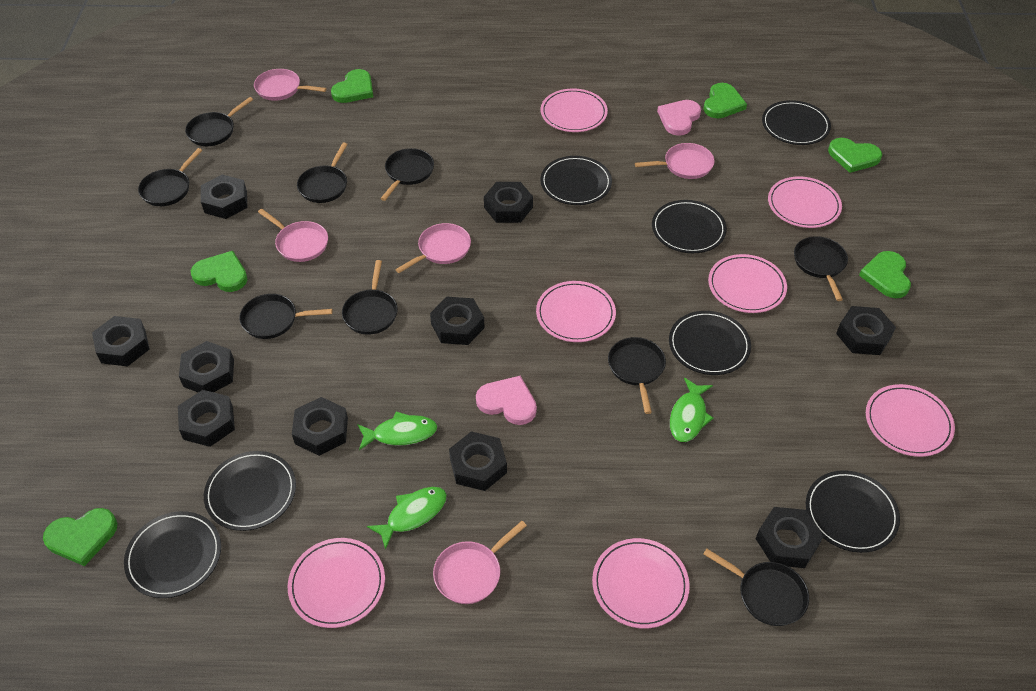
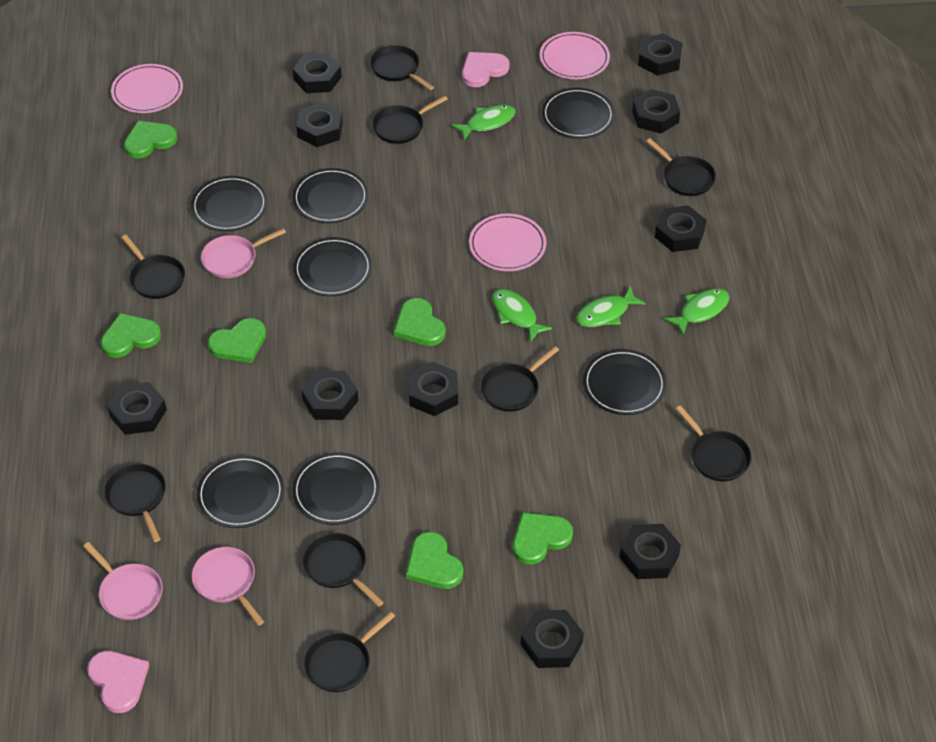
green fish: 3 -> 4
pink pan: 5 -> 3
pink plate: 7 -> 3

